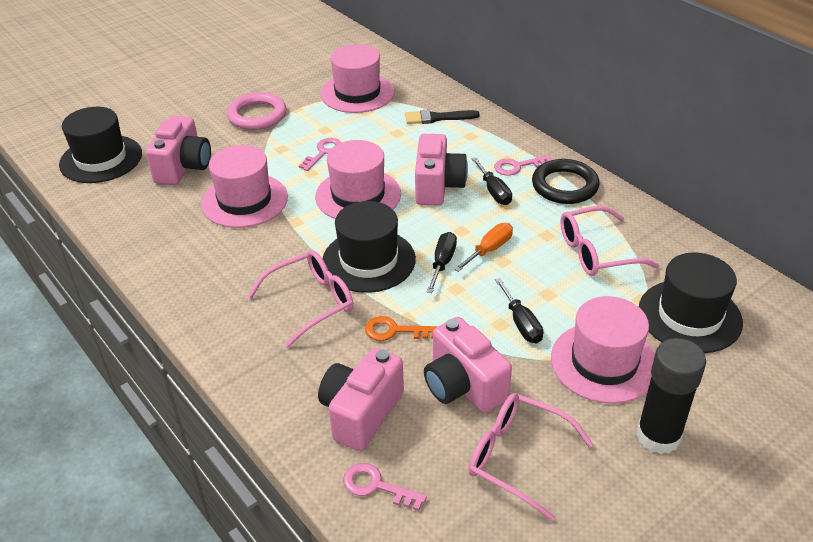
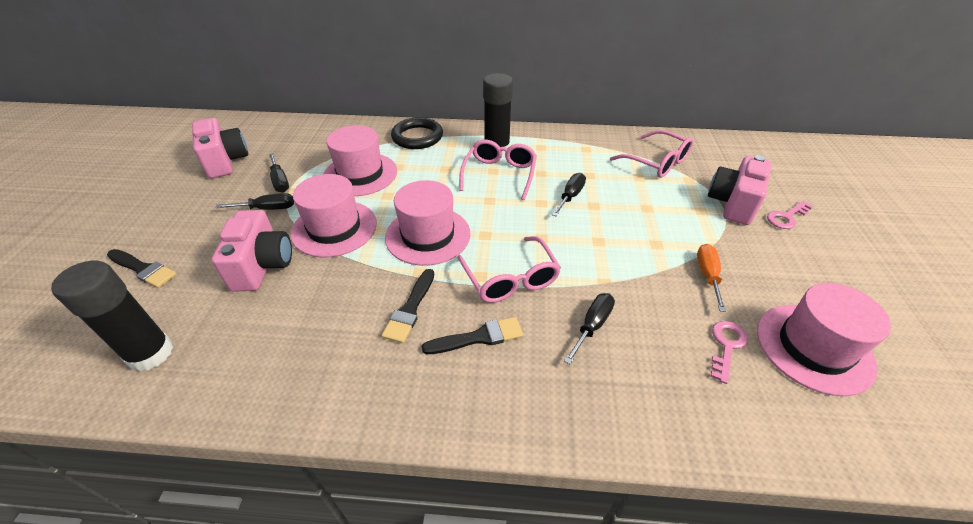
black brush: 1 -> 3
black glue stick: 1 -> 2
black hat: 3 -> 0
black screwdriver: 3 -> 4
orange key: 1 -> 0
pink camera: 4 -> 3
pink key: 3 -> 2
pink ring: 1 -> 0

